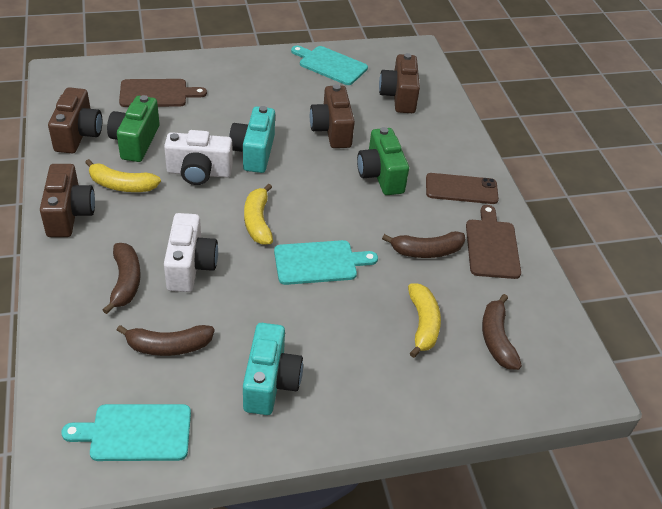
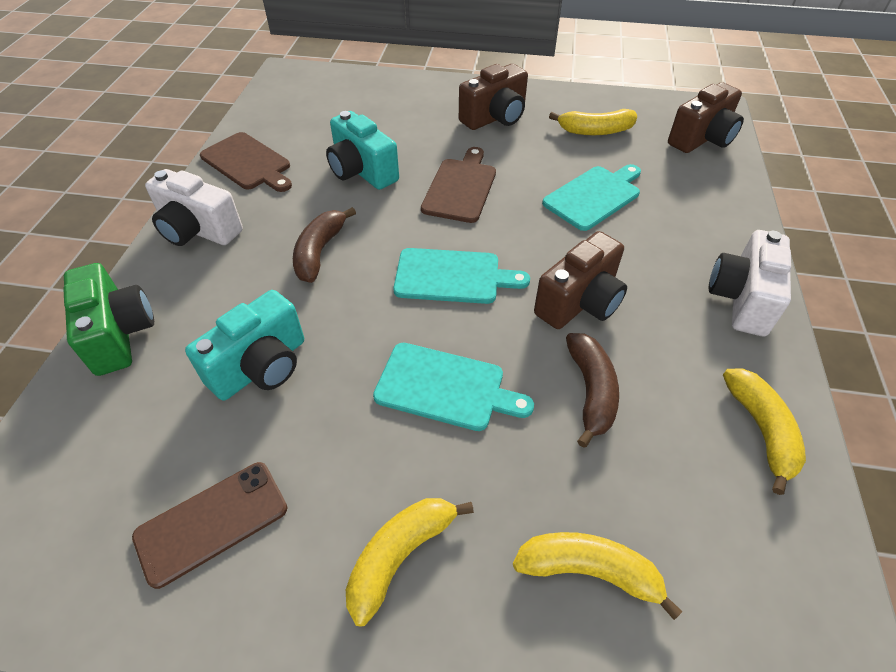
brown banana: 4 -> 2
brown camera: 4 -> 3
green camera: 2 -> 1
yellow banana: 3 -> 4

